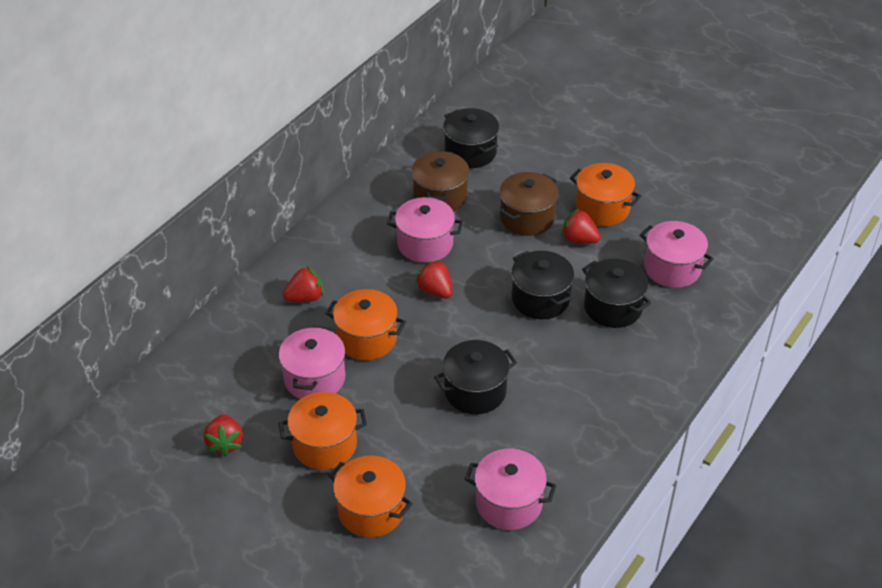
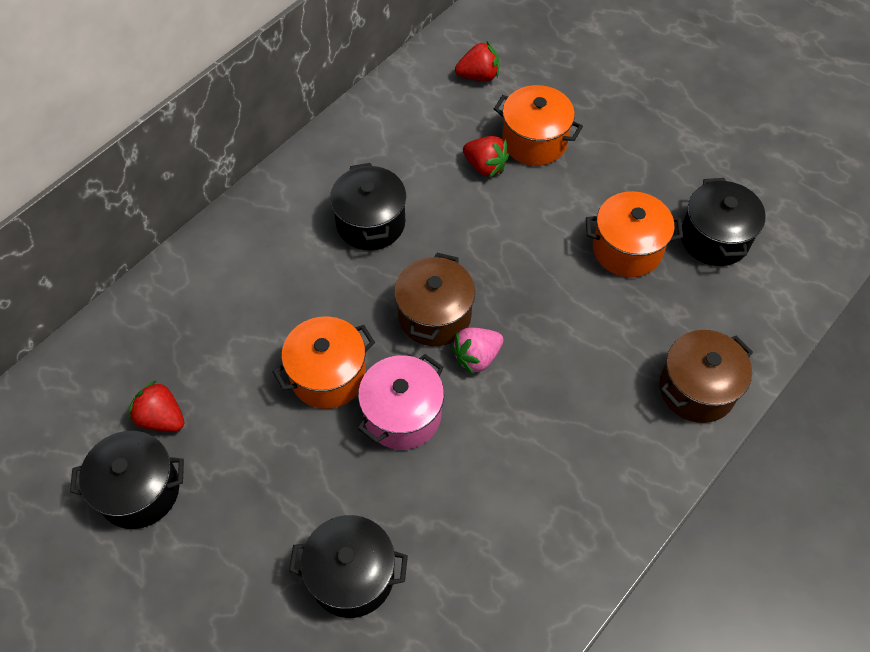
orange pot: 4 -> 3
pink pot: 4 -> 1
pink strawberry: 0 -> 1
red strawberry: 4 -> 3

